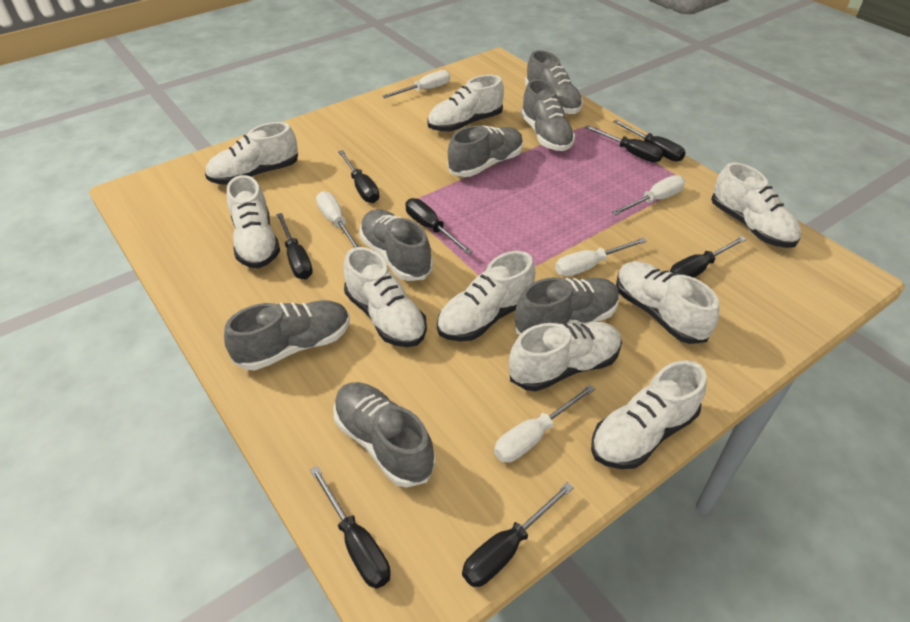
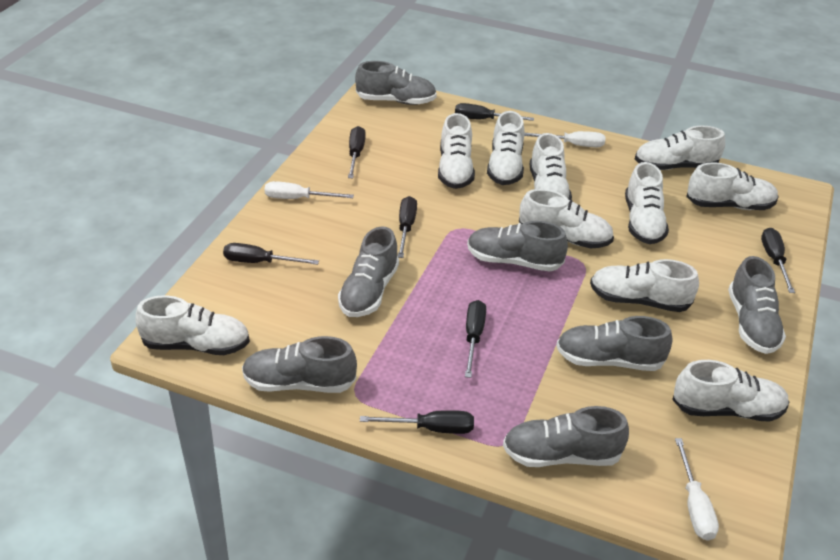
black screwdriver: 8 -> 7
white screwdriver: 5 -> 3
white shoe: 9 -> 10

